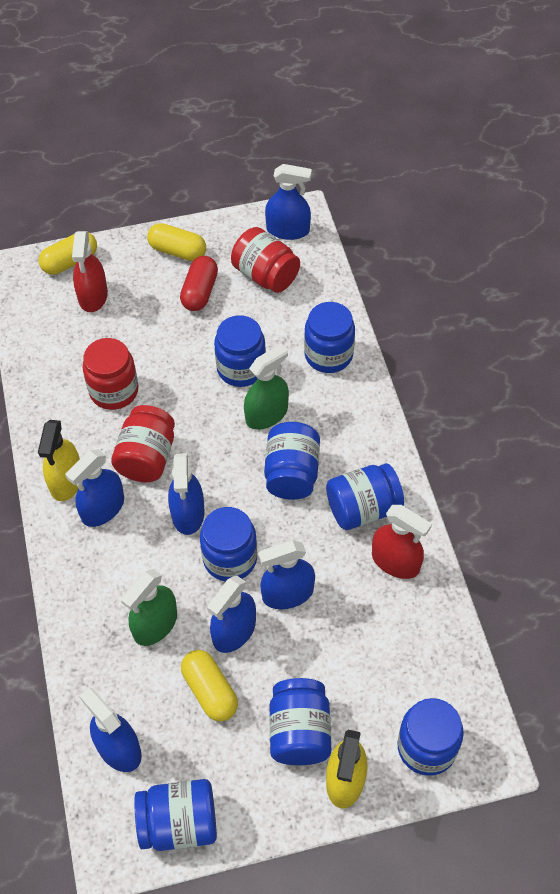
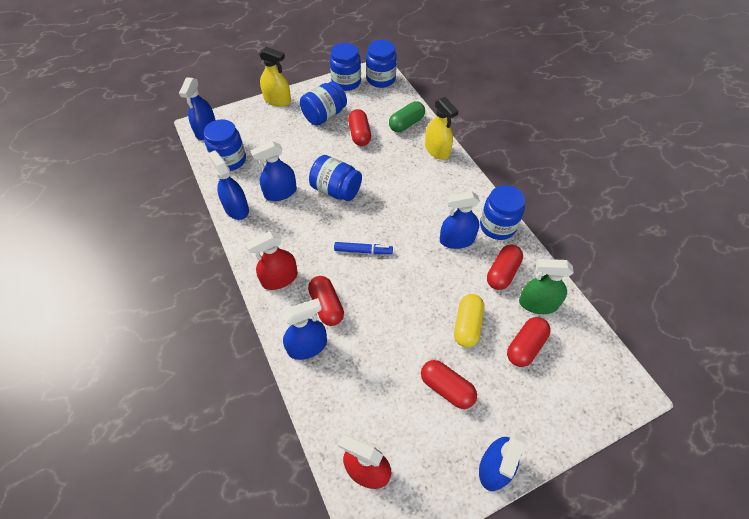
blue jar: 8 -> 6
blue marker: 0 -> 1
green capsule: 0 -> 1
green spray bottle: 2 -> 1
red capsule: 1 -> 5
red jar: 3 -> 0
yellow capsule: 3 -> 1

